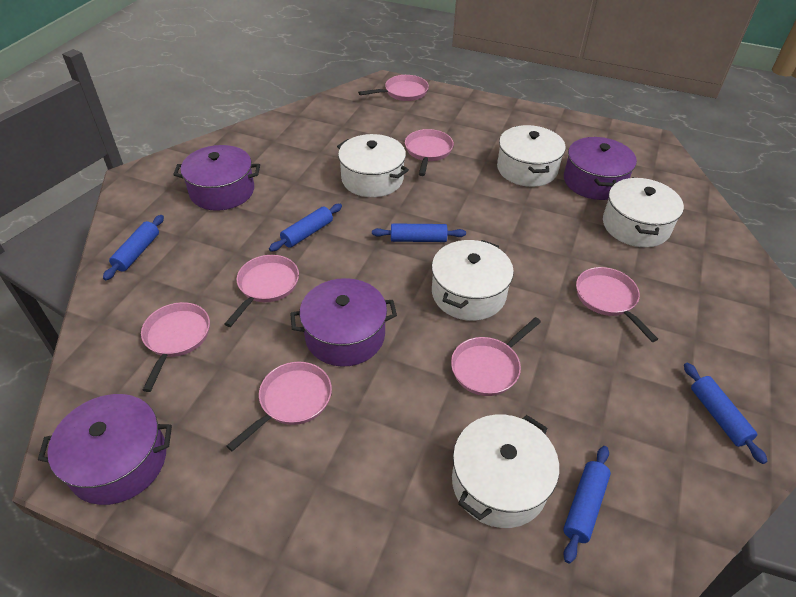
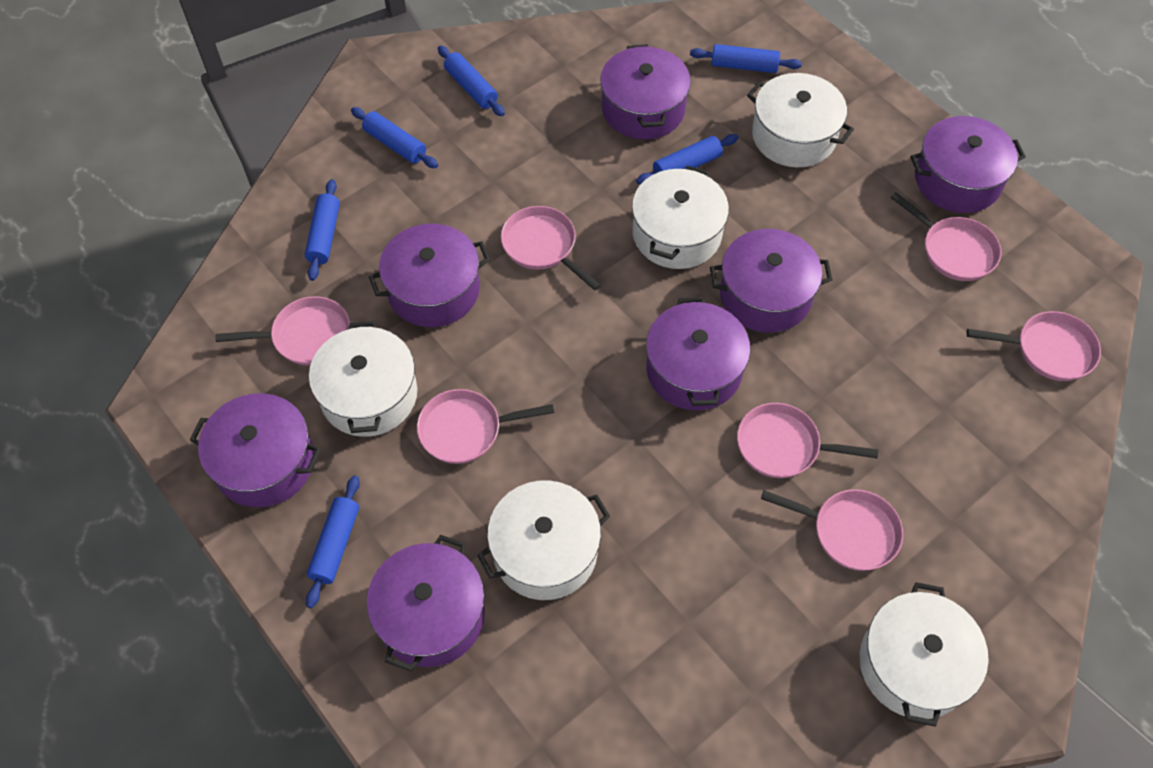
blue rolling pin: 5 -> 6
purple pot: 4 -> 7

